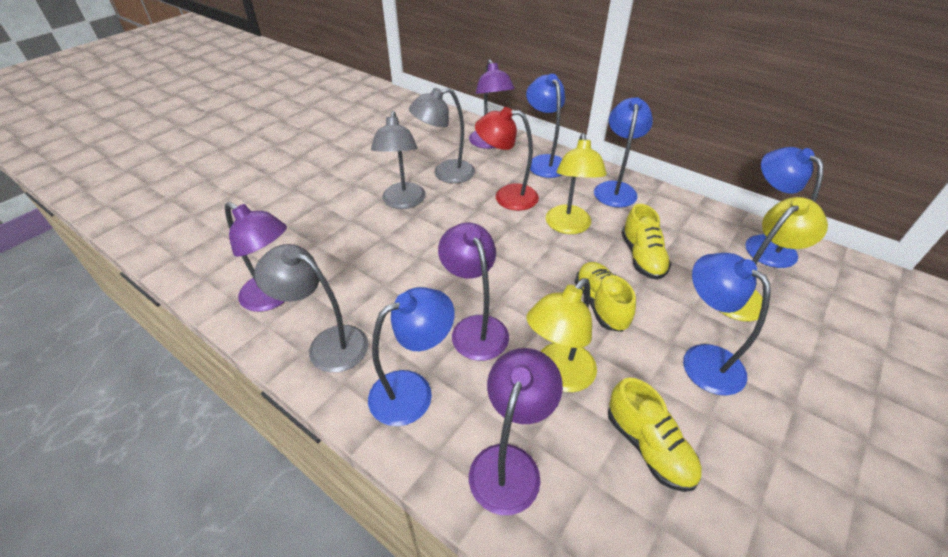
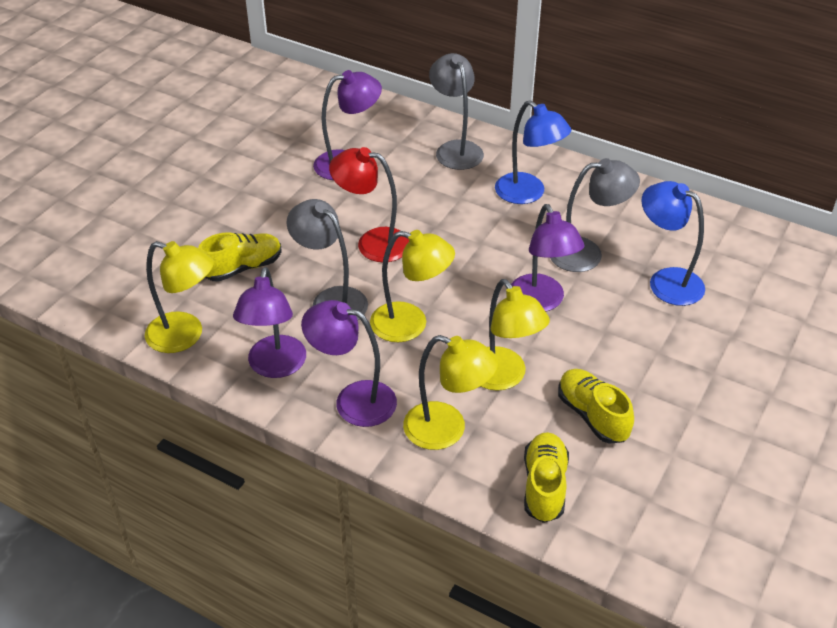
blue lamp: 5 -> 2
yellow lamp: 3 -> 4

